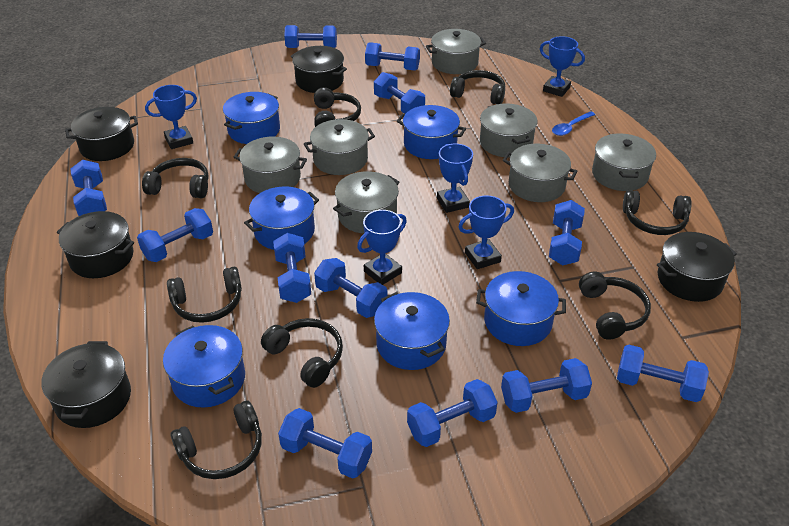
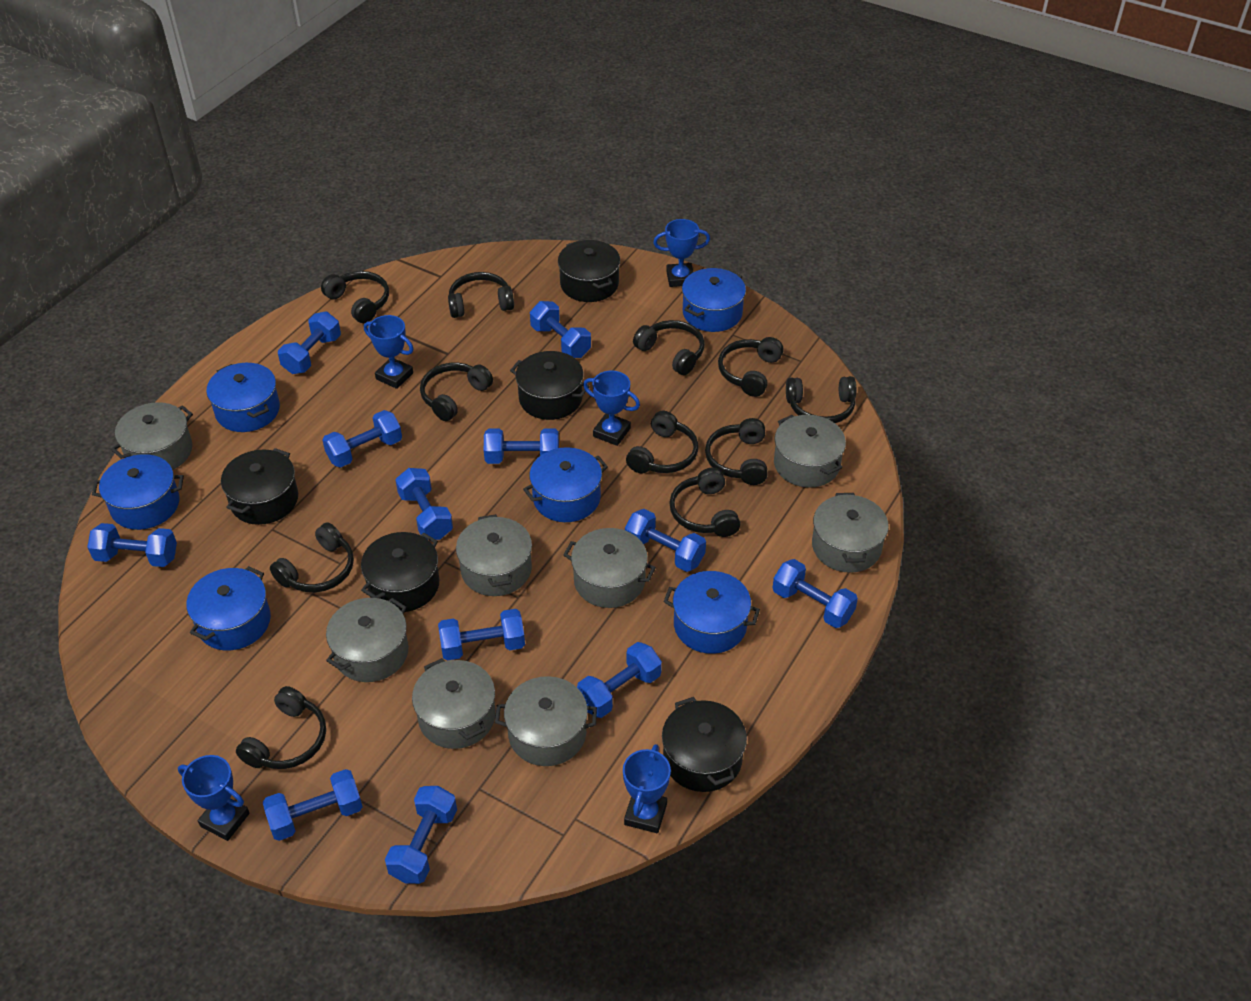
black headphones: 8 -> 11
blue spoon: 1 -> 0
grey pot: 7 -> 8

